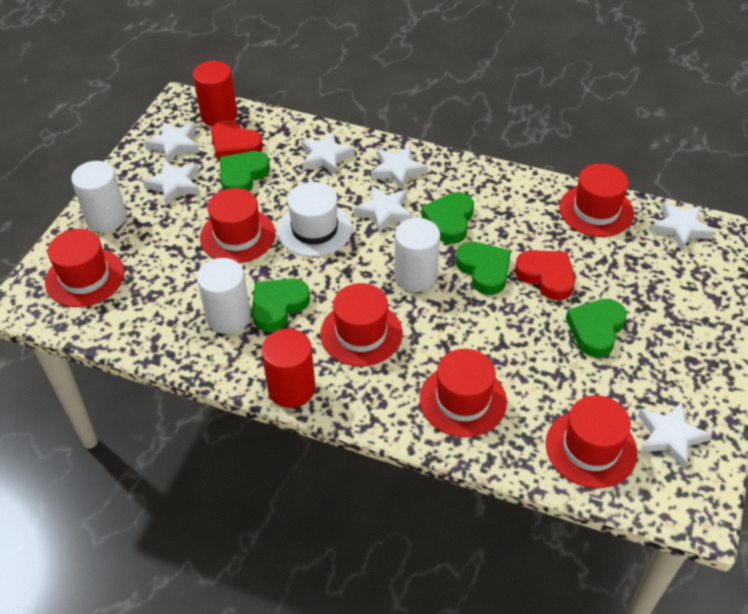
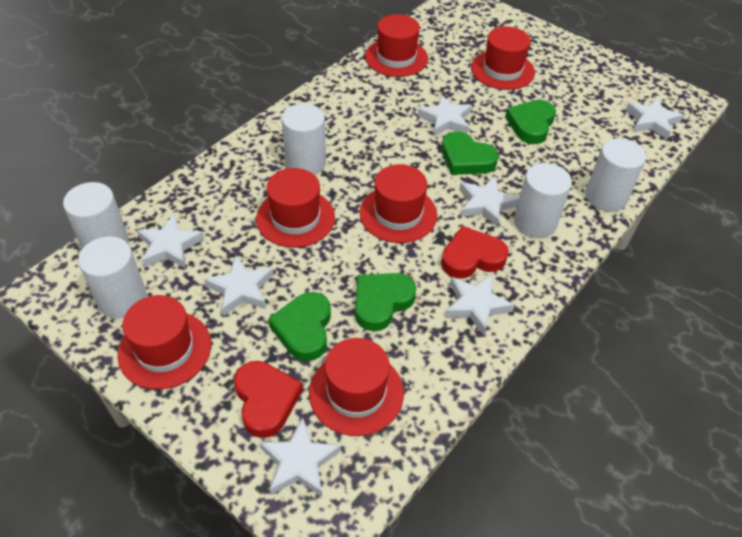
green heart: 5 -> 4
red cylinder: 2 -> 0
white cylinder: 3 -> 5
white hat: 1 -> 0

